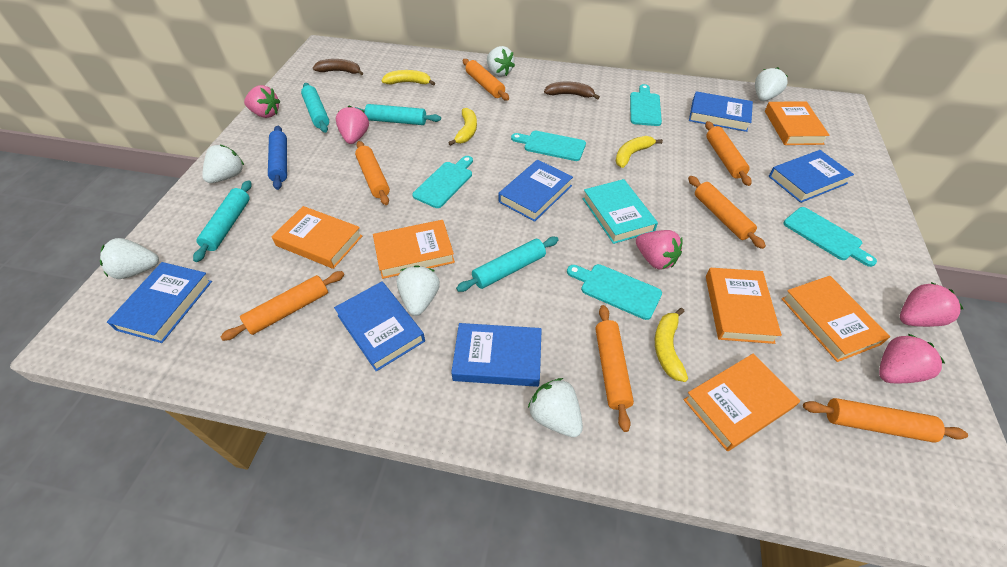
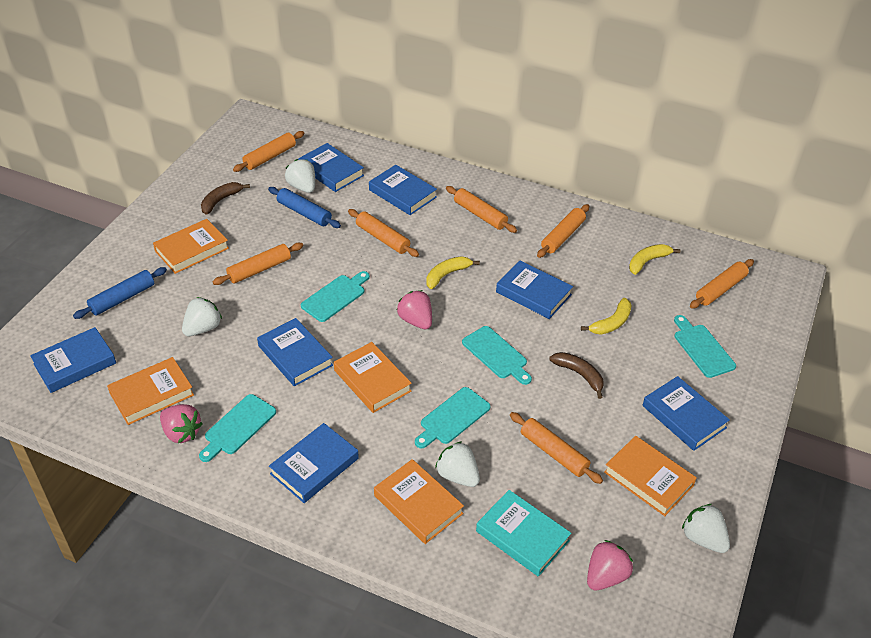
blue book: 6 -> 7
blue rolling pin: 1 -> 2
orange book: 6 -> 5
pink strawberry: 5 -> 3
turquoise rolling pin: 4 -> 0
white strawberry: 6 -> 4
yellow banana: 4 -> 3

